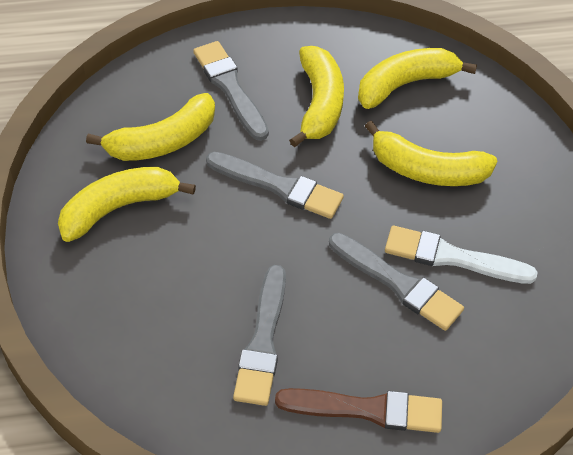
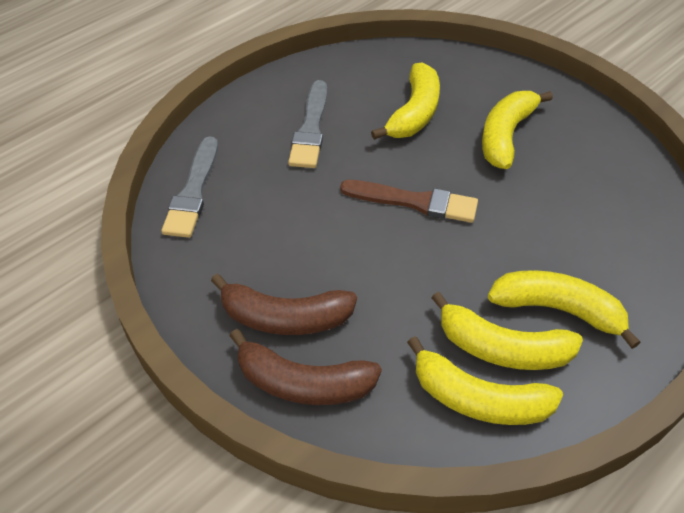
brown banana: 0 -> 2
grey brush: 4 -> 2
white brush: 1 -> 0

